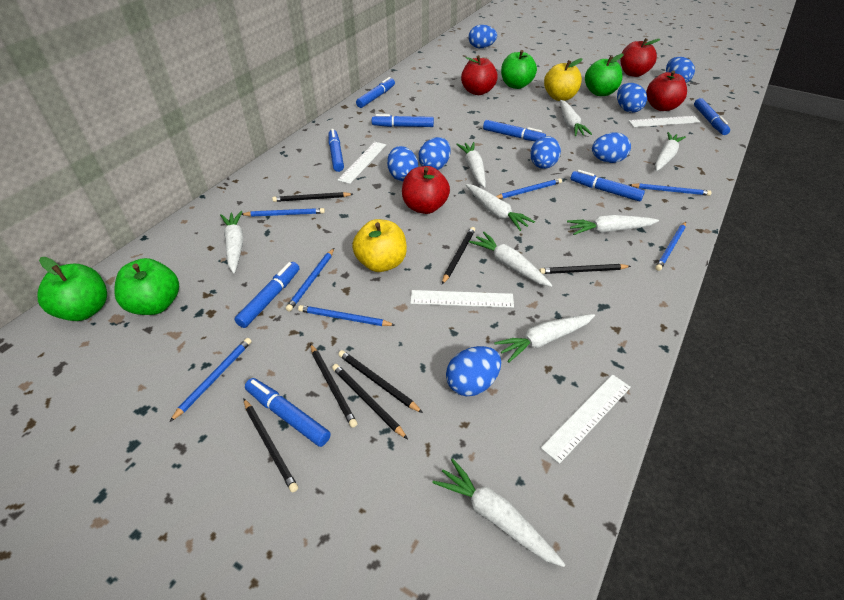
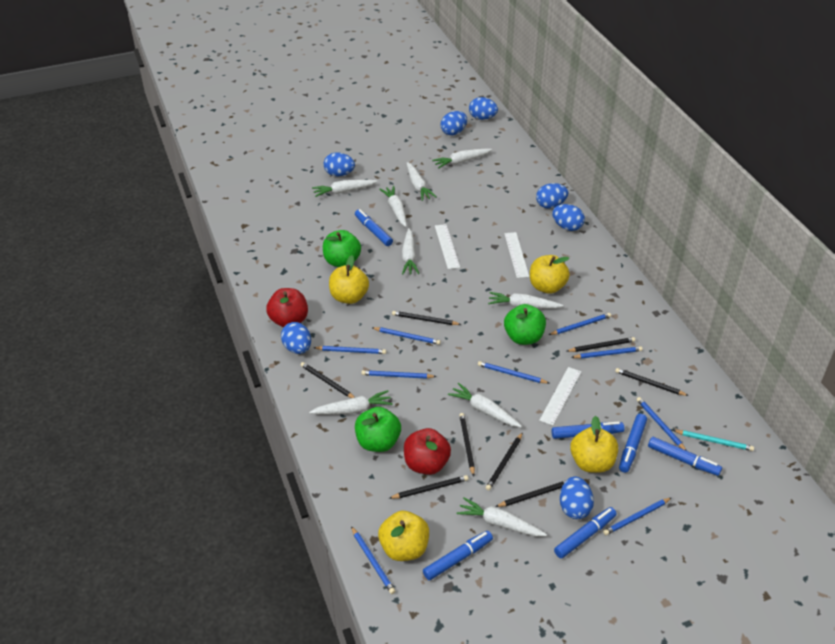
black pencil: 7 -> 8
blue egg: 8 -> 7
blue marker: 8 -> 6
blue pencil: 7 -> 9
green apple: 4 -> 3
red apple: 4 -> 2
turquoise pencil: 0 -> 1
white ruler: 4 -> 3
yellow apple: 2 -> 4

